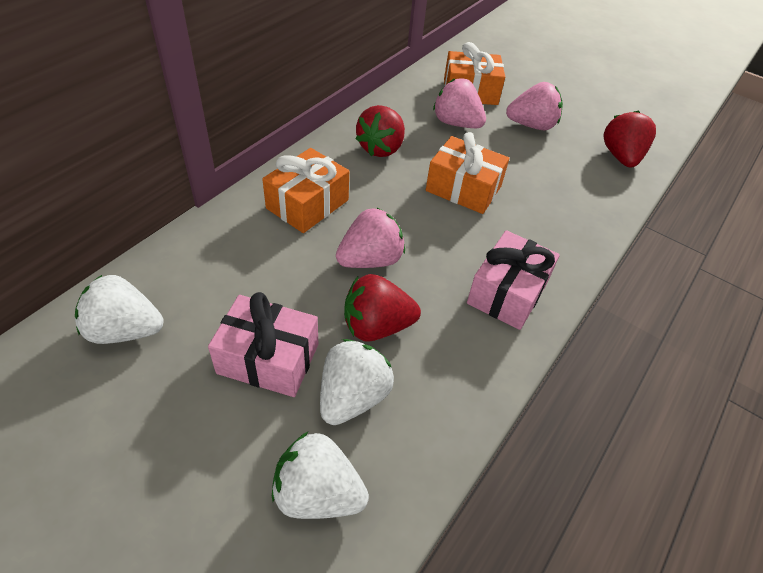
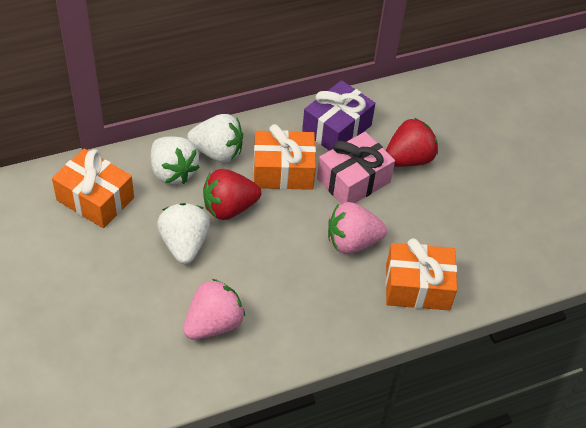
pink gift: 2 -> 1
pink strawberry: 3 -> 2
purple gift: 0 -> 1
red strawberry: 3 -> 2

